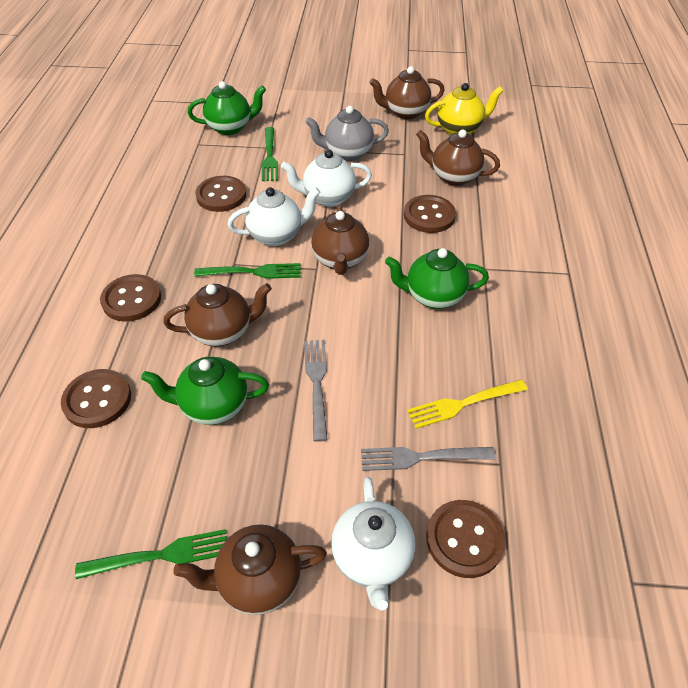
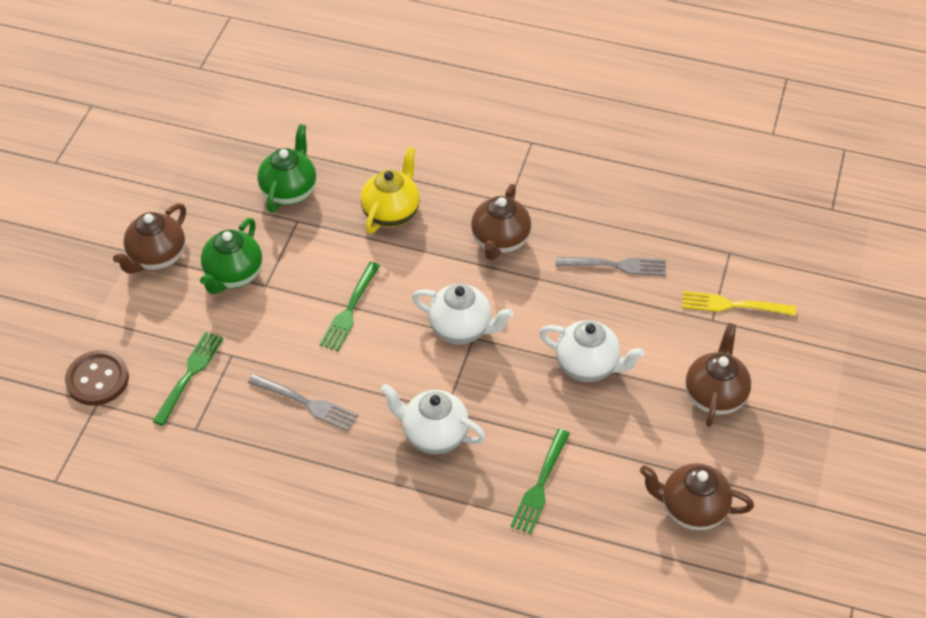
brown button: 5 -> 1
brown teapot: 5 -> 4
green teapot: 3 -> 2
grey teapot: 1 -> 0

